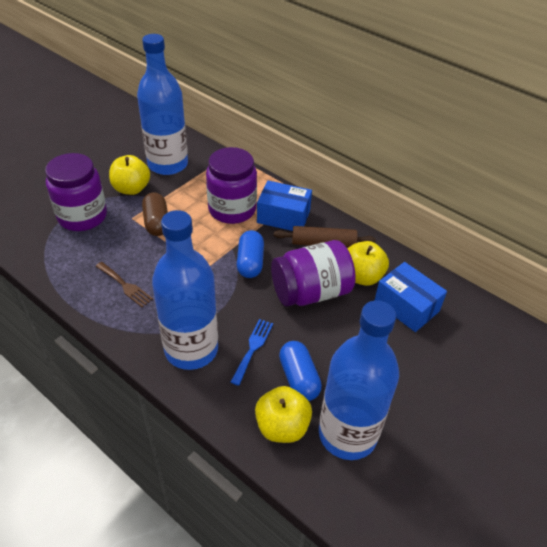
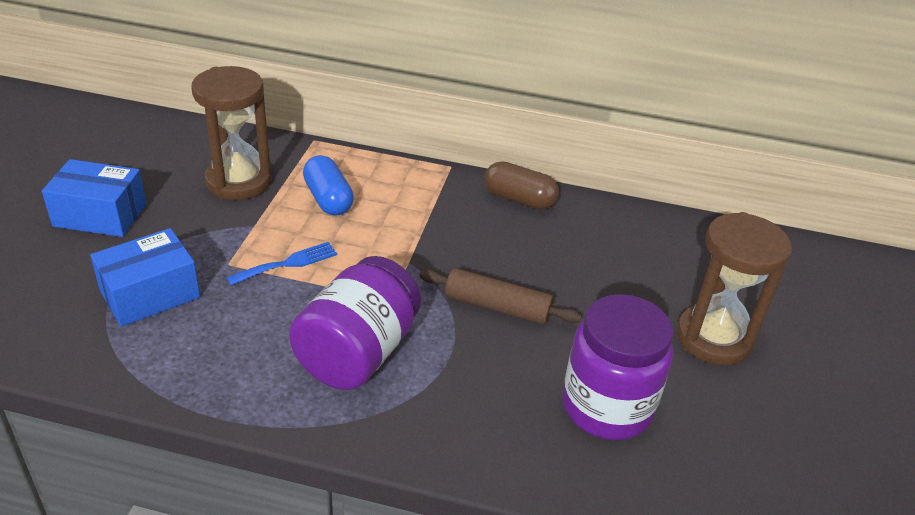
blue bottle: 3 -> 0
blue capsule: 2 -> 1
brown fork: 1 -> 0
brown hourglass: 0 -> 2
purple jar: 3 -> 2
yellow apple: 3 -> 0

